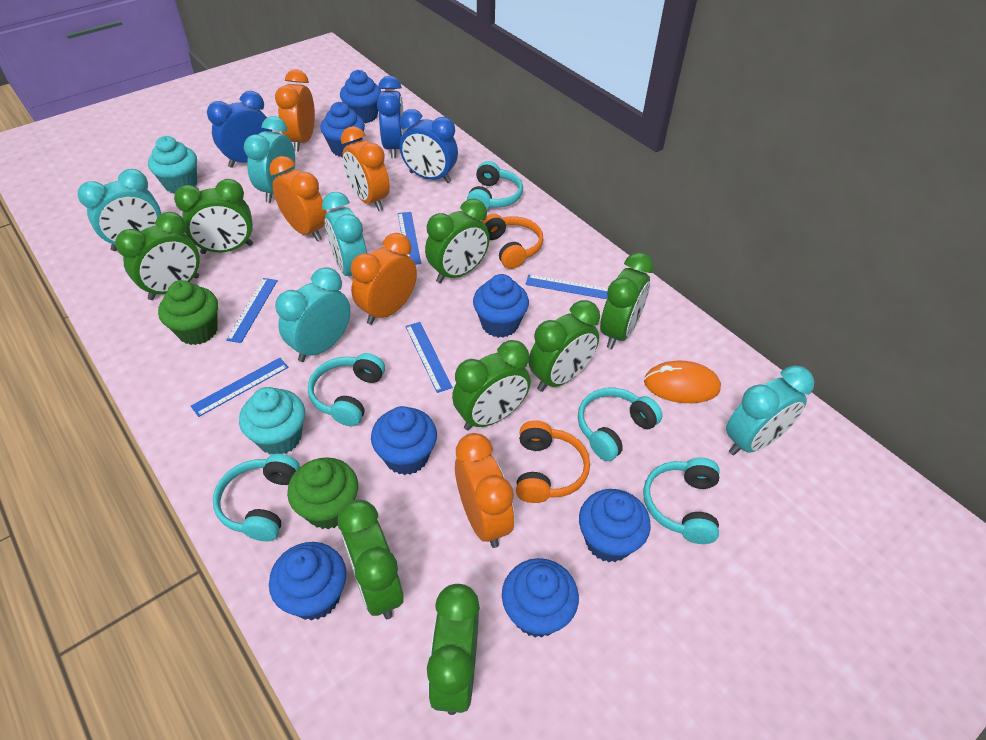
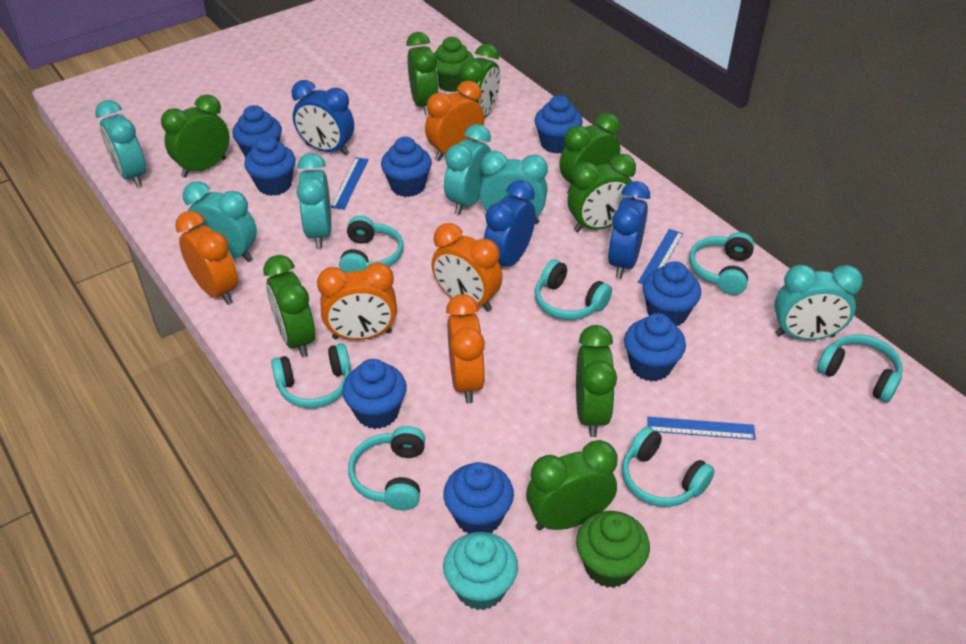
blue cupcake: 7 -> 8
blue ruler: 5 -> 3
orange headphones: 2 -> 0
orange mouse: 1 -> 0
turquoise clock: 5 -> 6
turquoise cupcake: 2 -> 1
turquoise headphones: 5 -> 7

